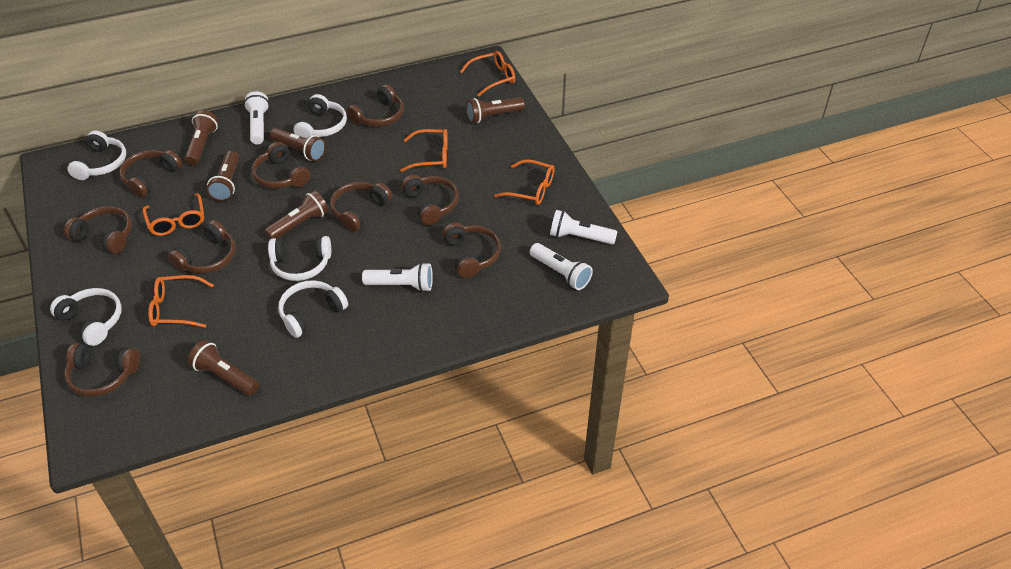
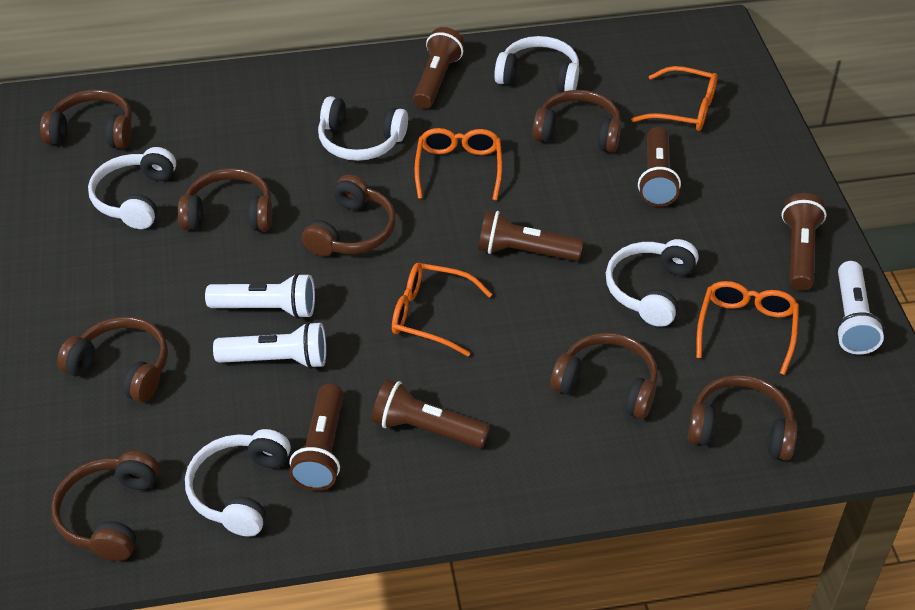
brown headphones: 9 -> 8
orange glasses: 5 -> 4
white flashlight: 4 -> 3

